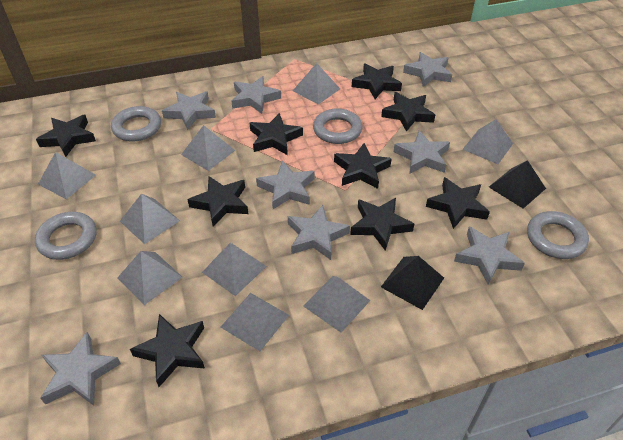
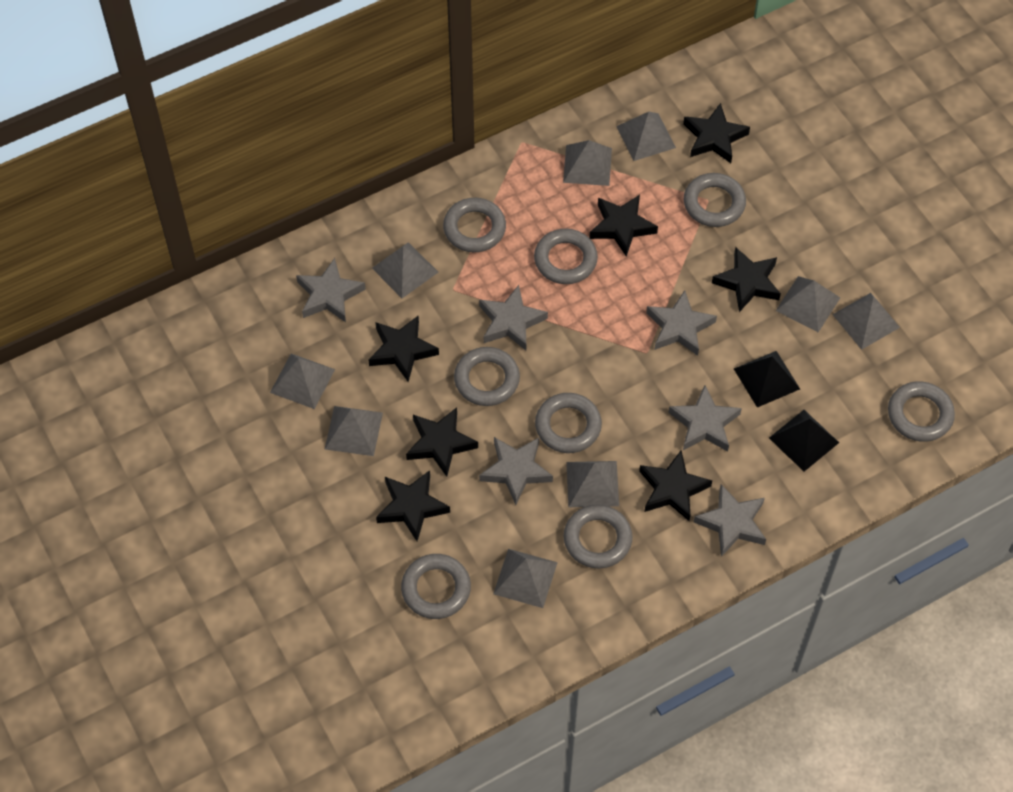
black star: 9 -> 7
grey ring: 4 -> 8
grey star: 8 -> 6

